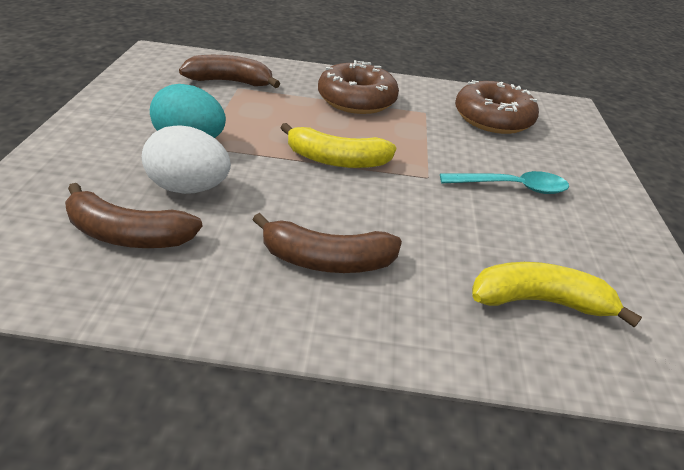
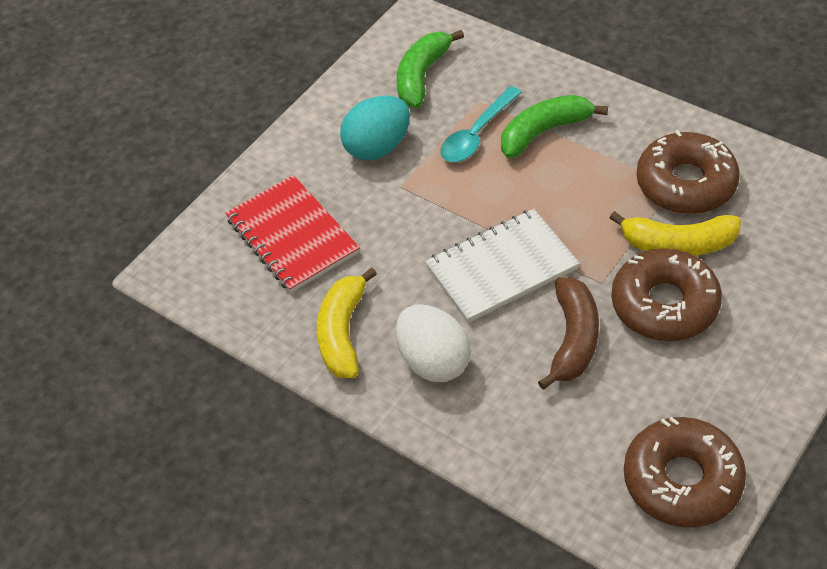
brown banana: 3 -> 1
brown donut: 2 -> 3
green banana: 0 -> 2
red notebook: 0 -> 1
white notebook: 0 -> 1

